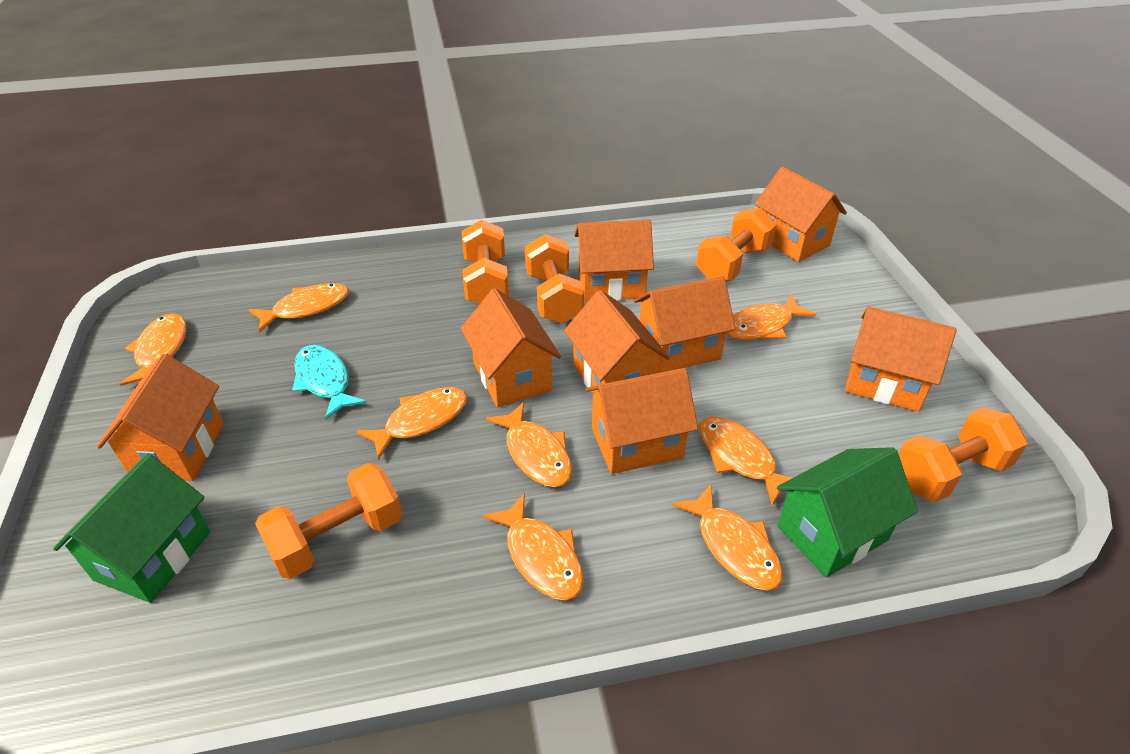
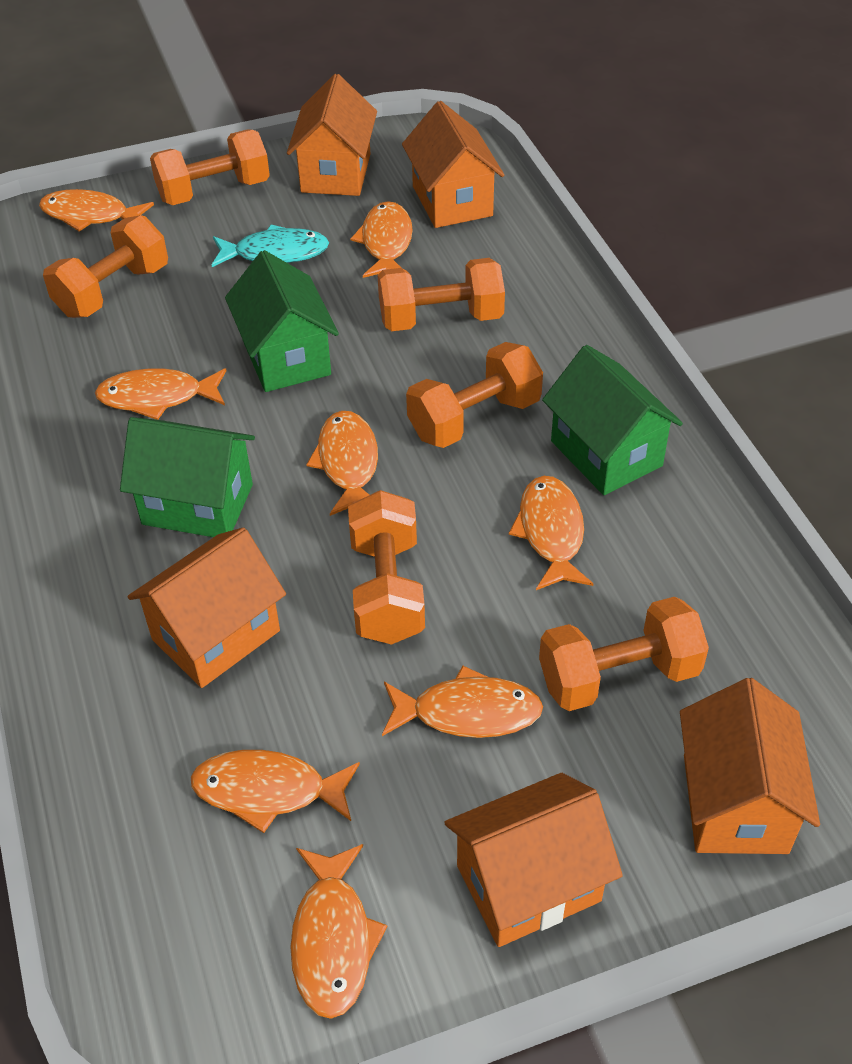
green house: 2 -> 3
orange dumbbell: 5 -> 6
orange house: 8 -> 5

